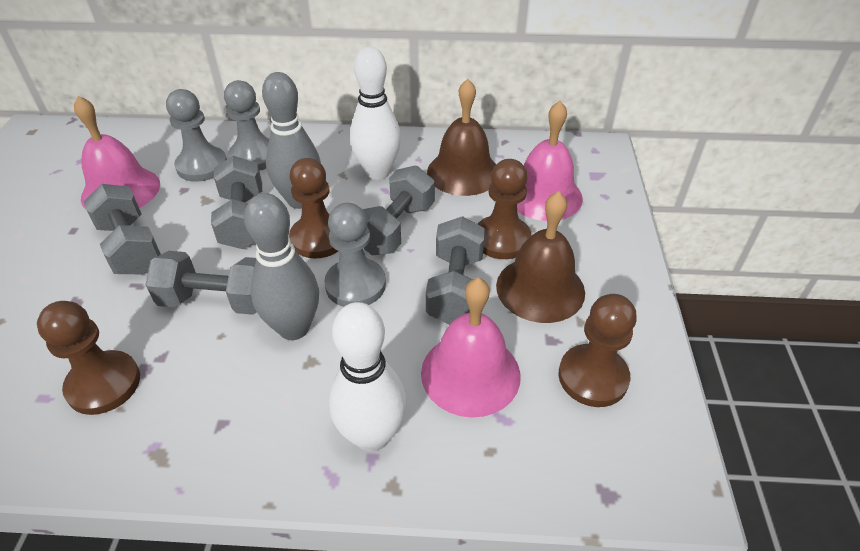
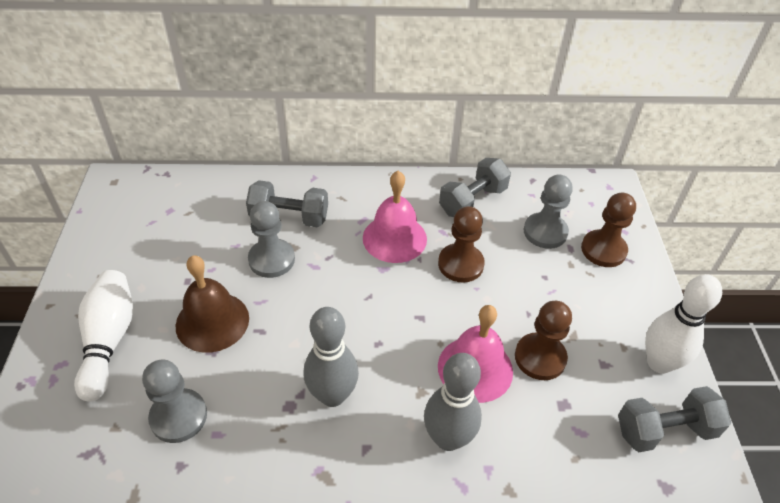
brown bell: 2 -> 1
brown pawn: 4 -> 3
grey dumbbell: 5 -> 3
pink bell: 3 -> 2

